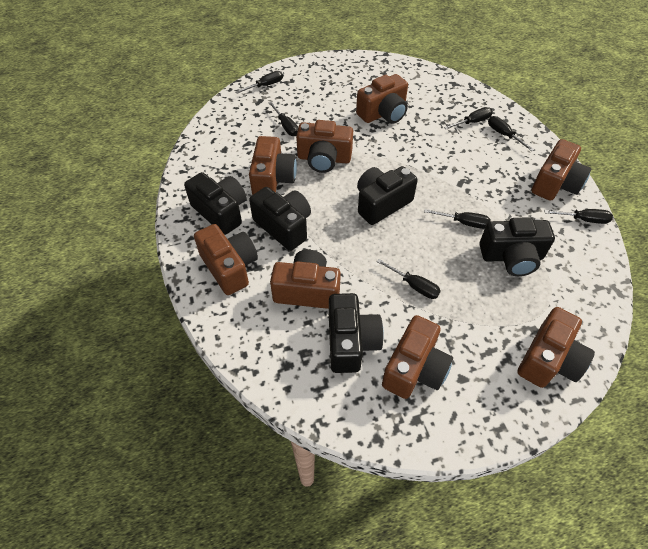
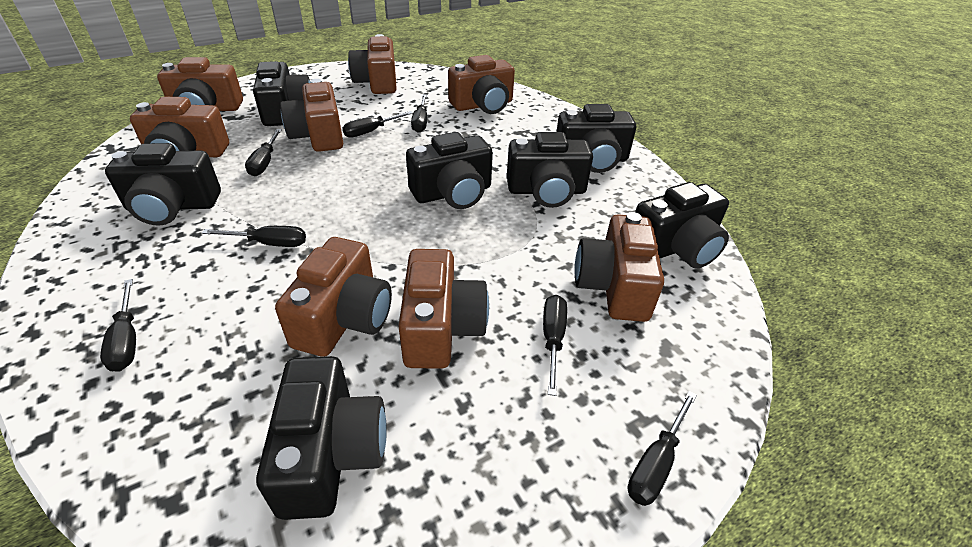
black camera: 5 -> 7

